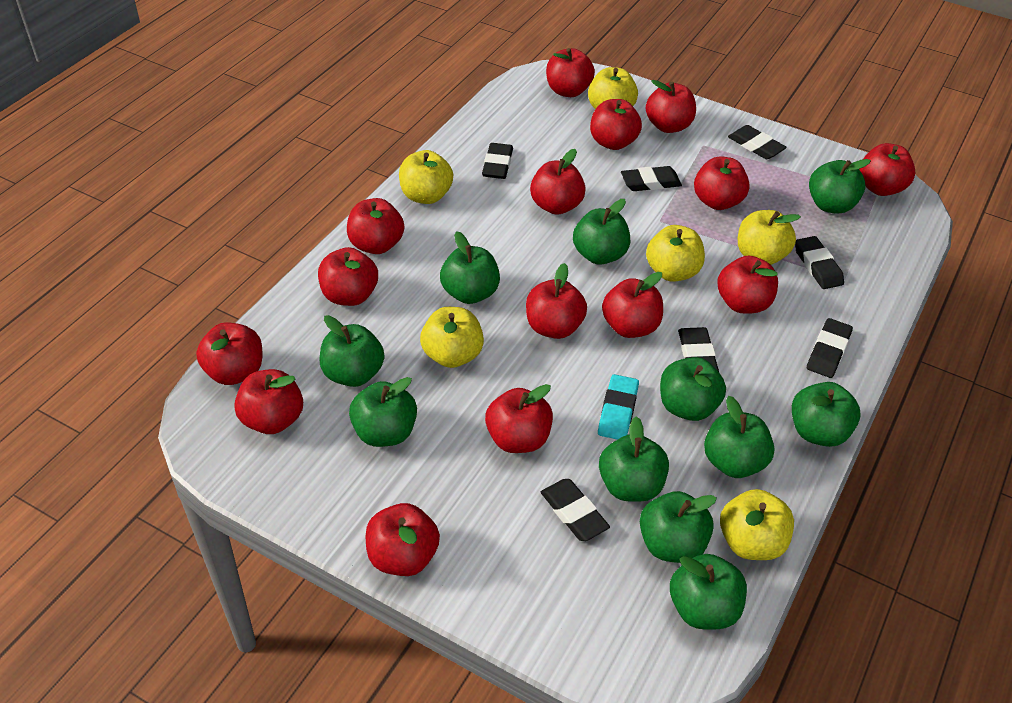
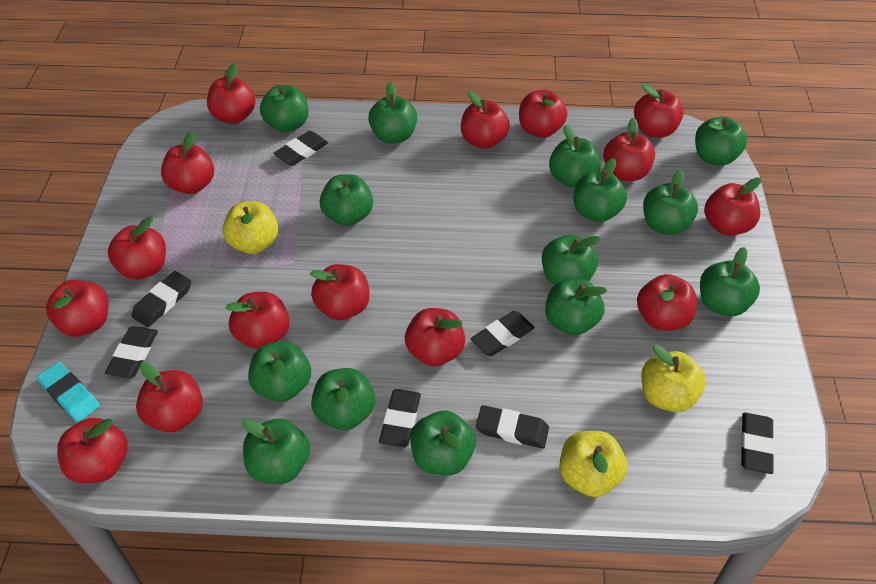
green apple: 11 -> 14
yellow apple: 6 -> 3

